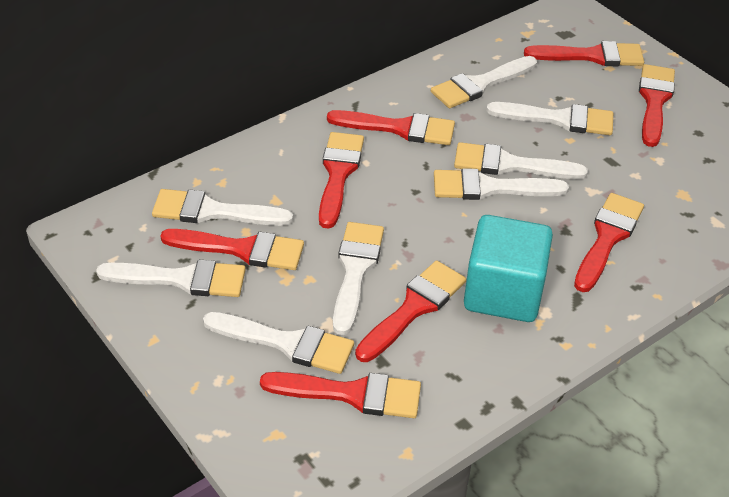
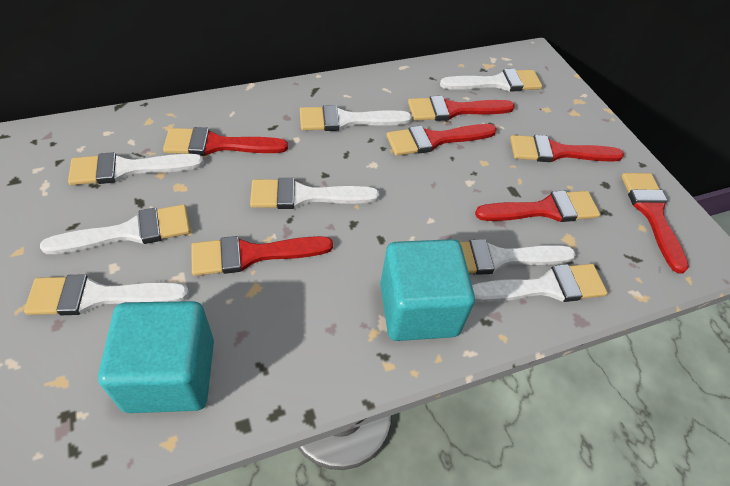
red brush: 8 -> 7
turquoise cube: 1 -> 2

